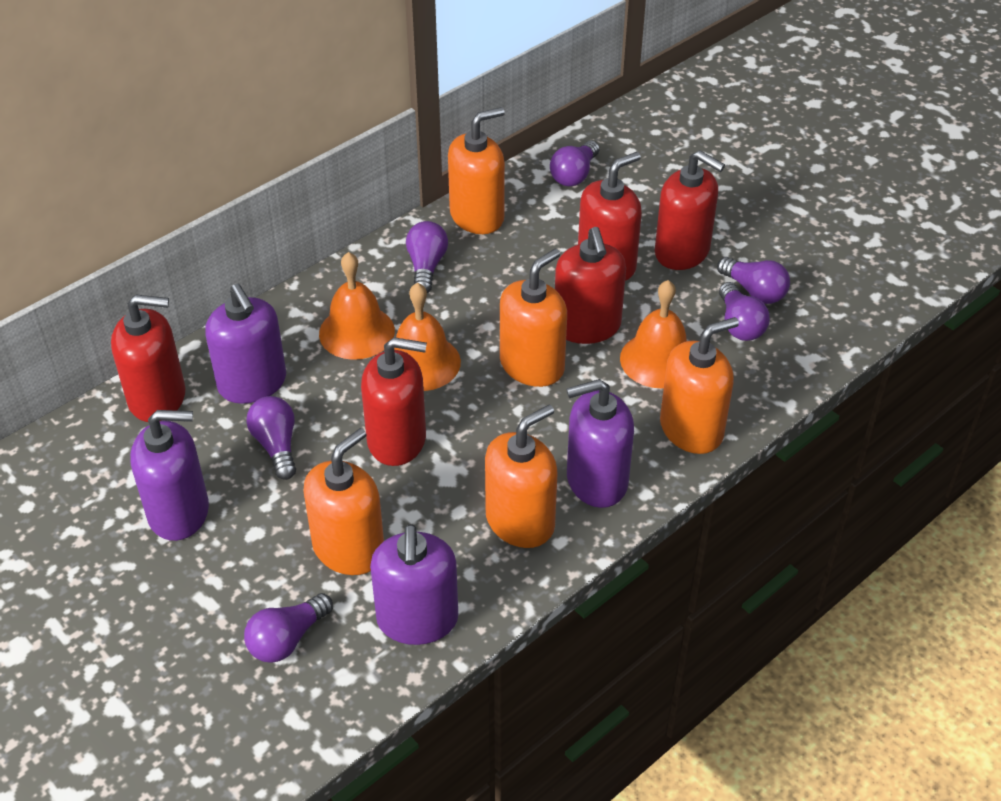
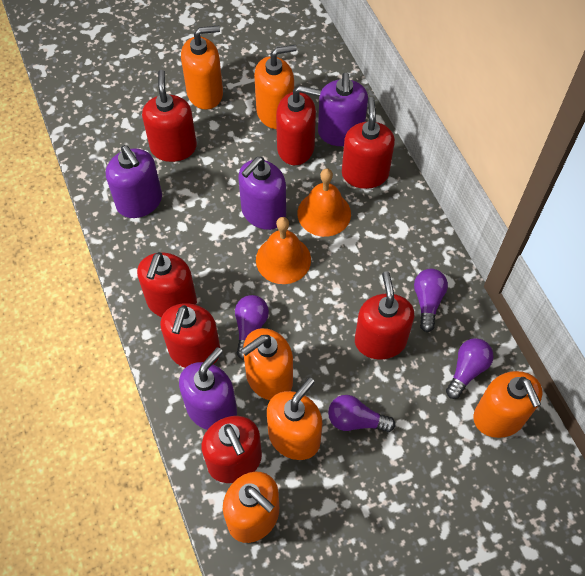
orange bell: 3 -> 2
orange soap dispenser: 5 -> 6
purple light bulb: 6 -> 4
red soap dispenser: 5 -> 7

